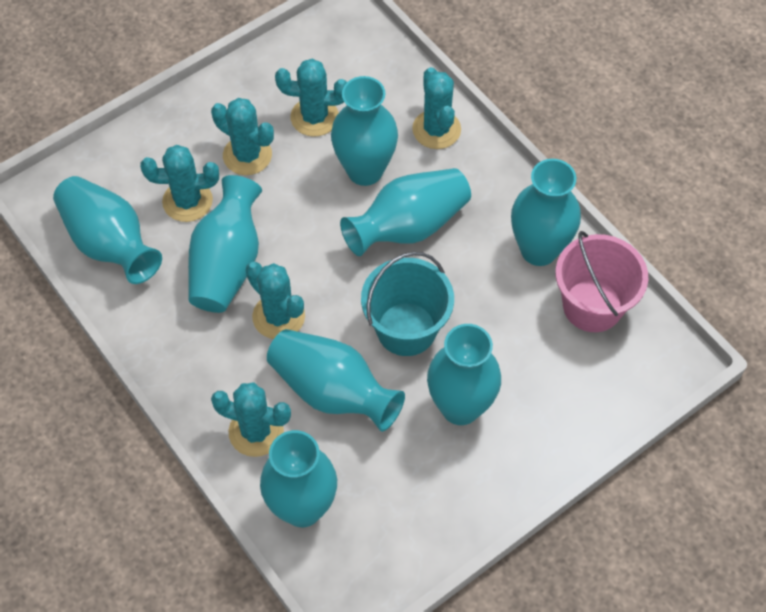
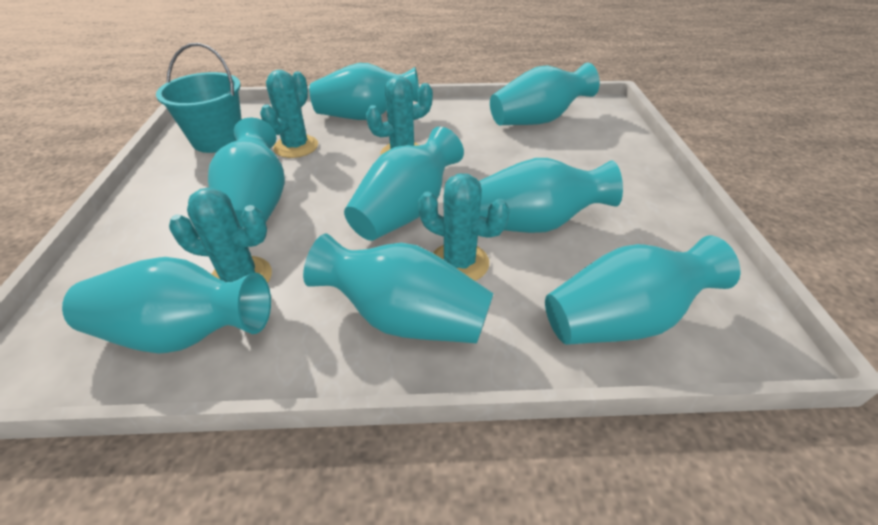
pink bucket: 1 -> 0
turquoise cactus: 6 -> 4

